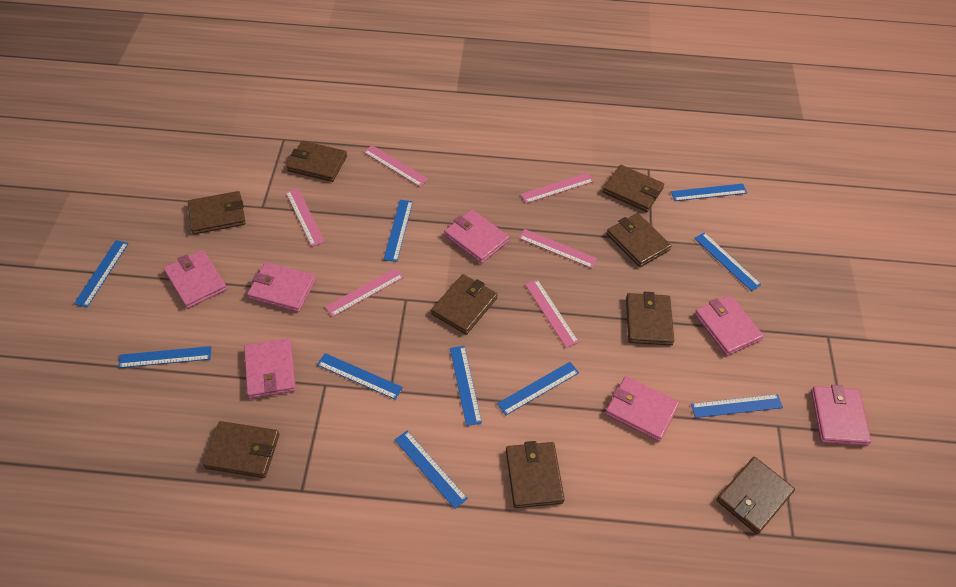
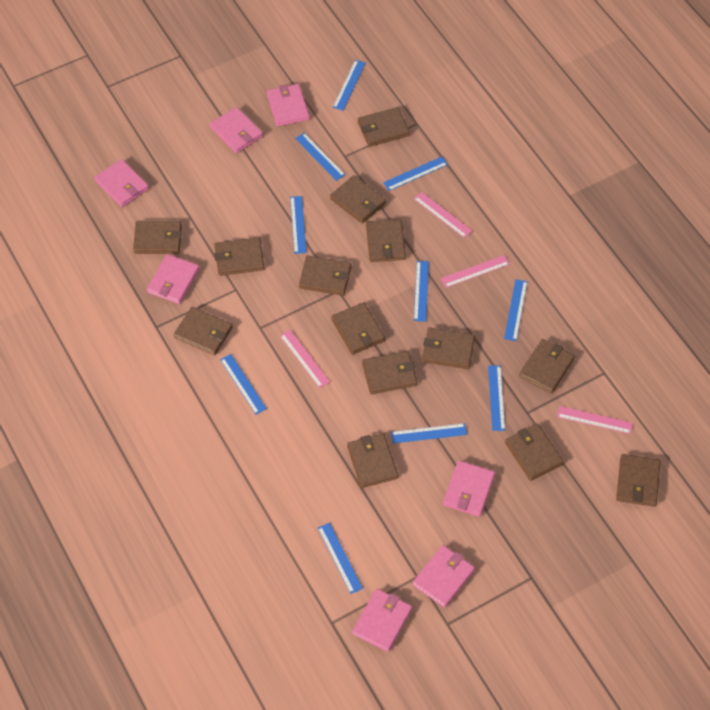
brown wallet: 9 -> 14
pink ruler: 6 -> 4

